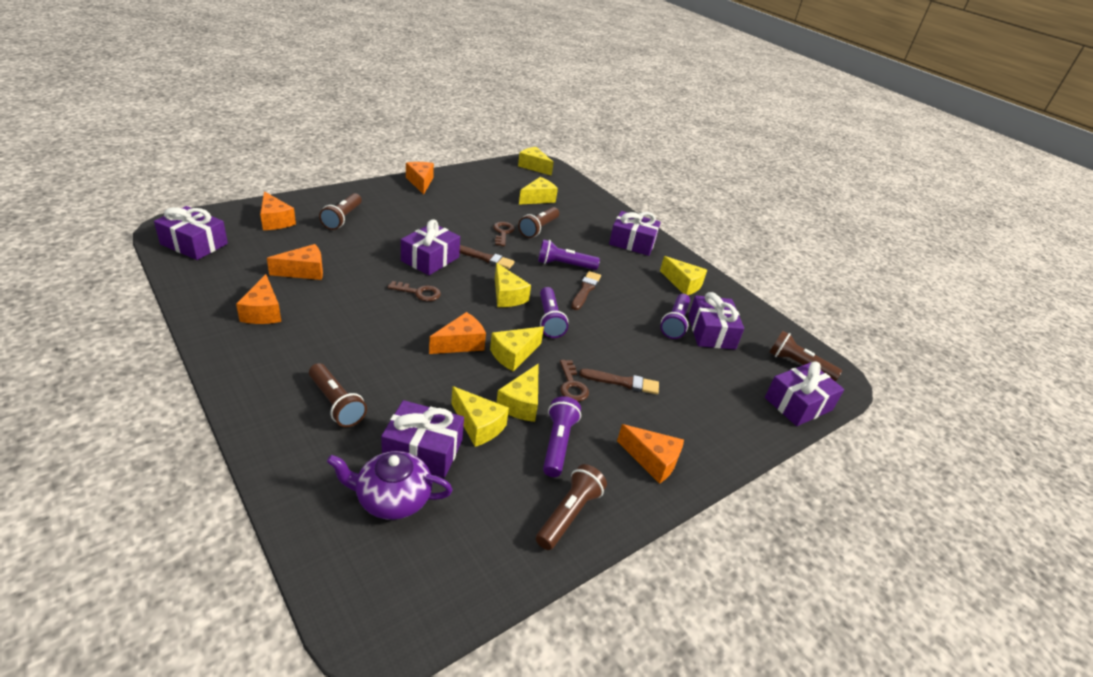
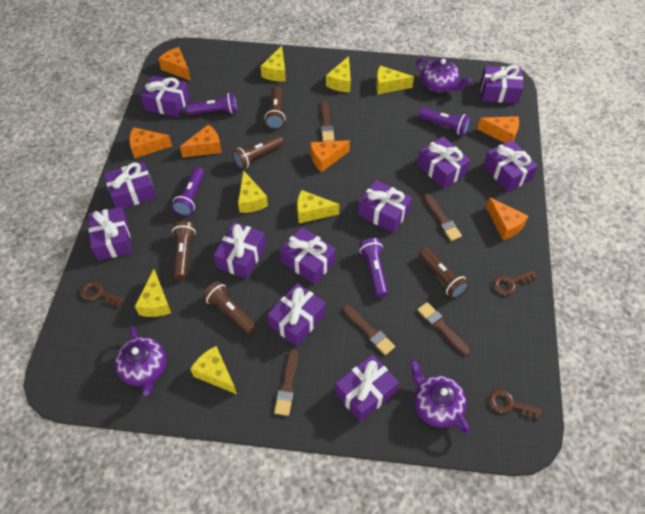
brown brush: 3 -> 5
purple gift: 6 -> 11
purple teapot: 1 -> 3

